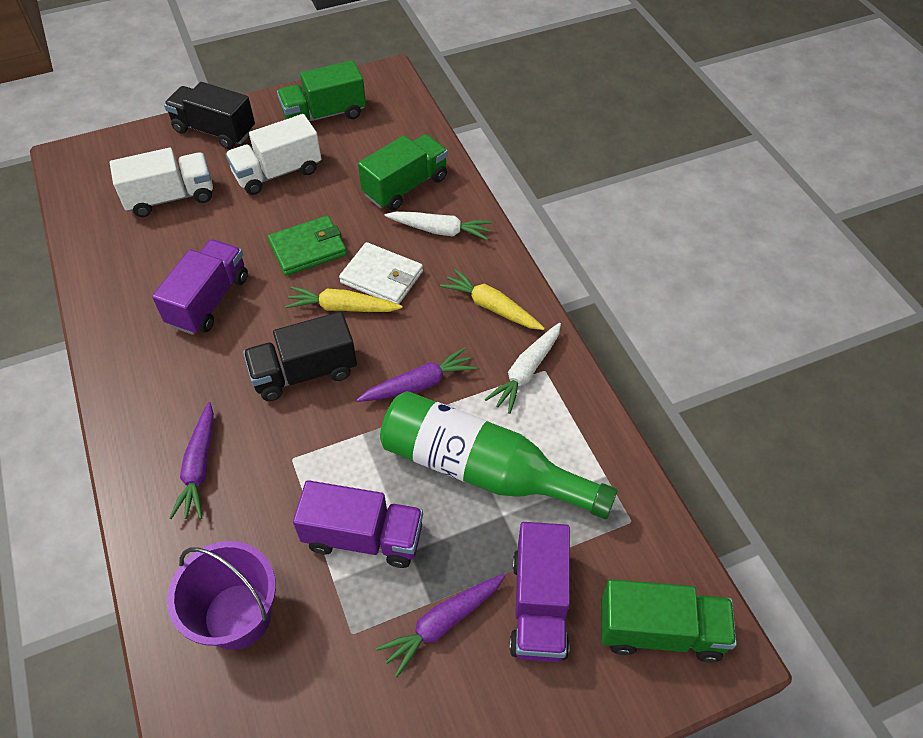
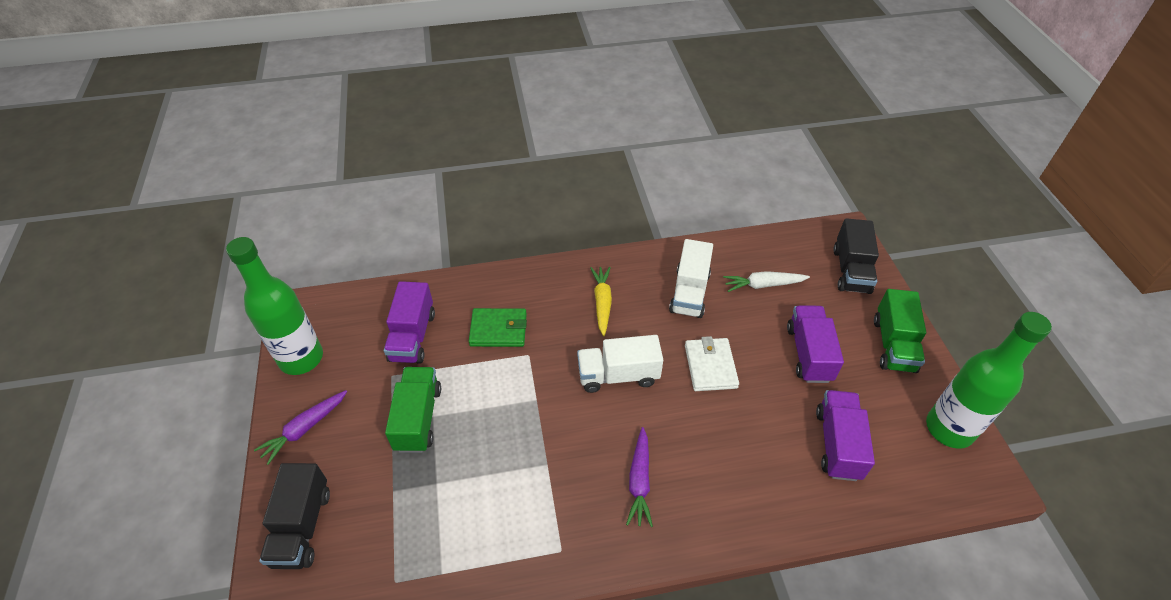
green bottle: 1 -> 2
green truck: 3 -> 2
purple bucket: 1 -> 0
purple carrot: 3 -> 2
white carrot: 2 -> 1
yellow carrot: 2 -> 1

